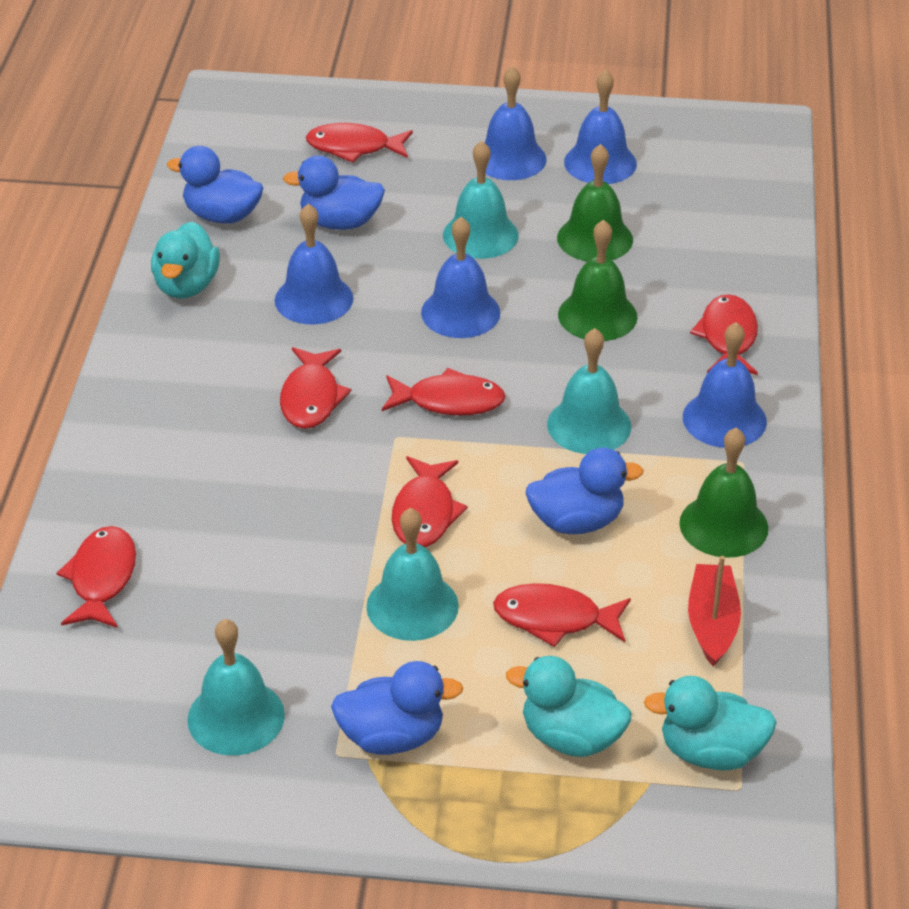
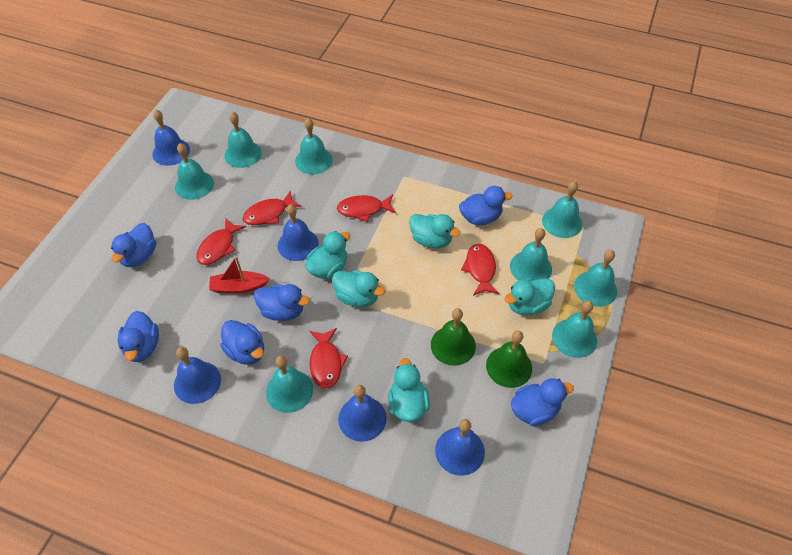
blue duck: 4 -> 6
green bell: 3 -> 2
red fish: 7 -> 5
turquoise bell: 4 -> 8
turquoise duck: 3 -> 5

